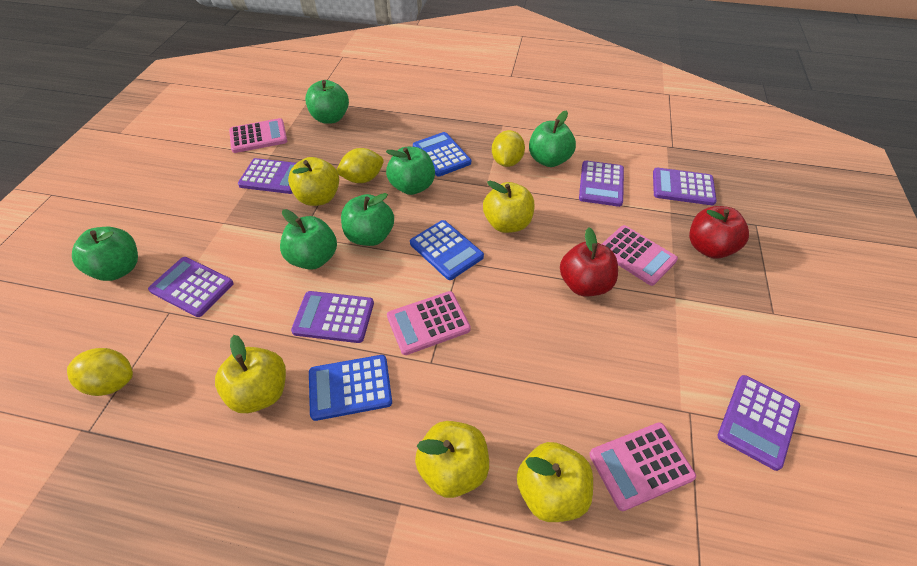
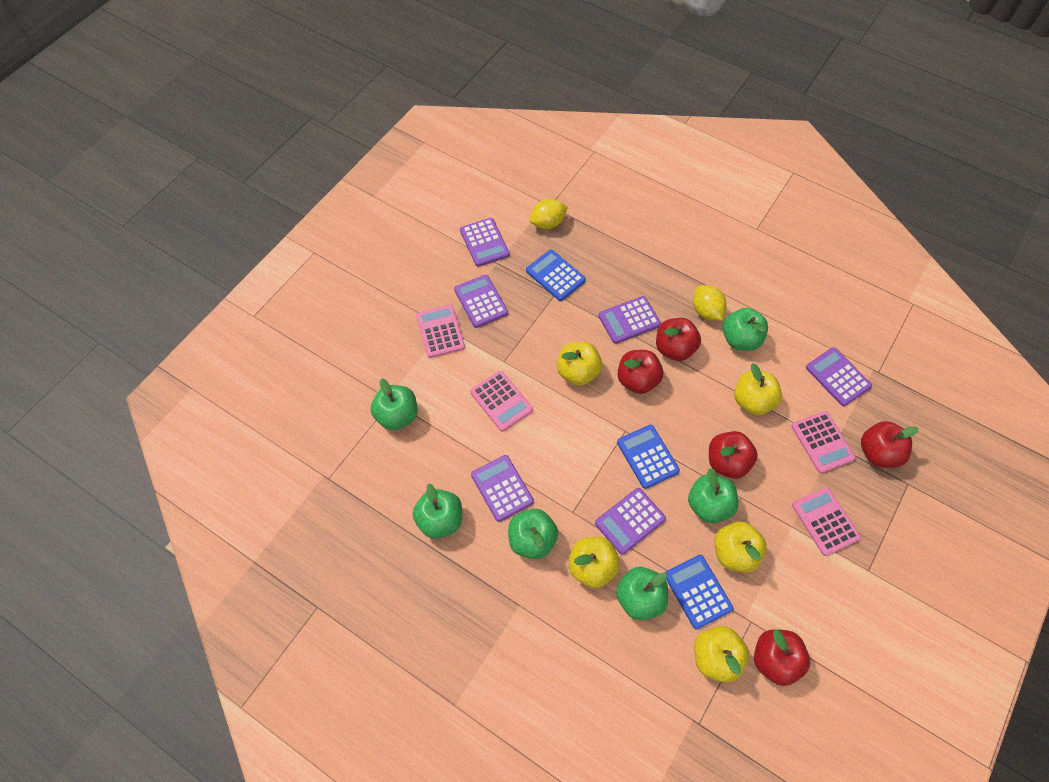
red apple: 2 -> 5
yellow lemon: 3 -> 2

